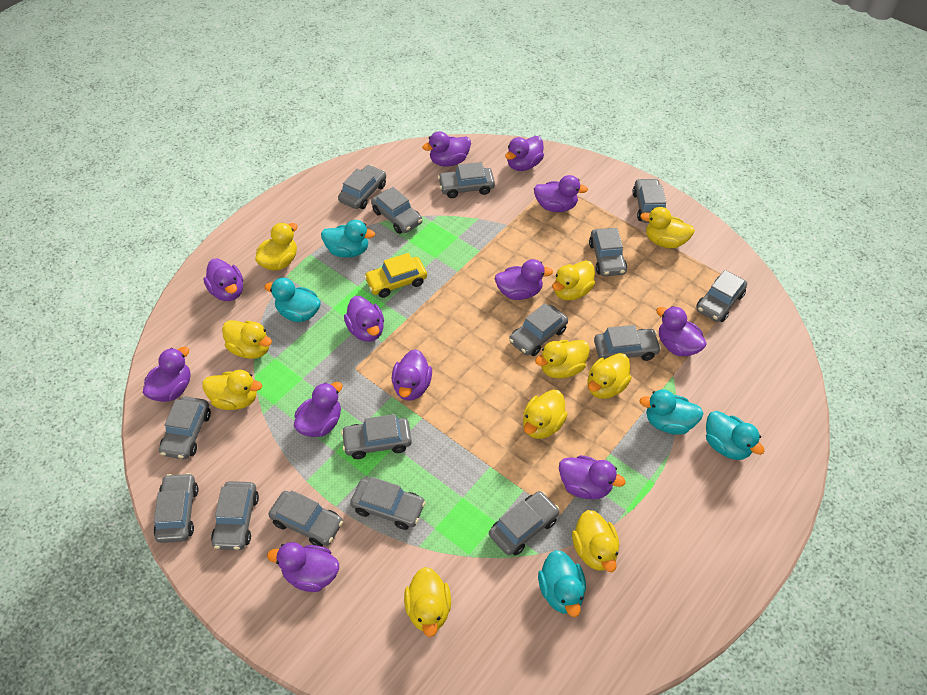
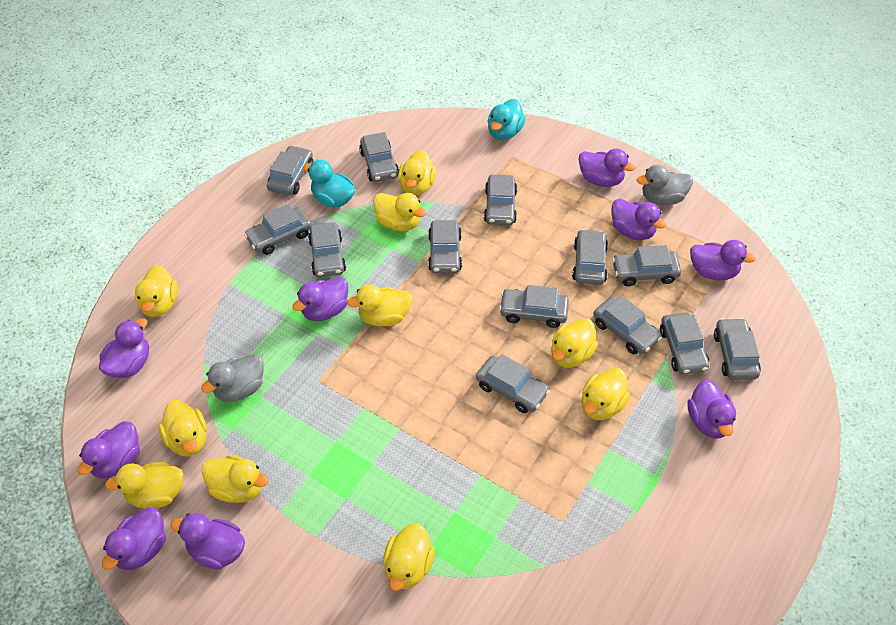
grey car: 15 -> 13
grey duck: 0 -> 2
purple duck: 12 -> 9
turquoise duck: 5 -> 2
yellow car: 1 -> 0

